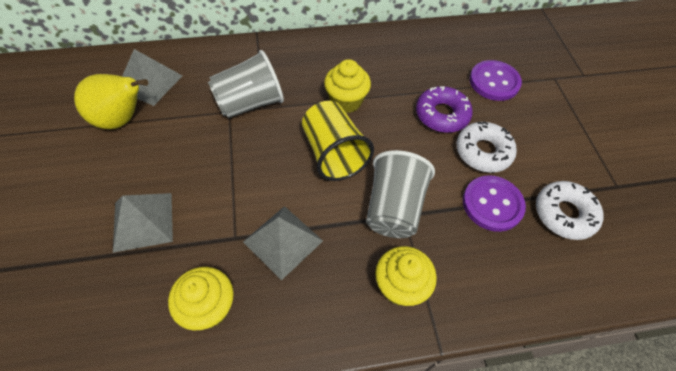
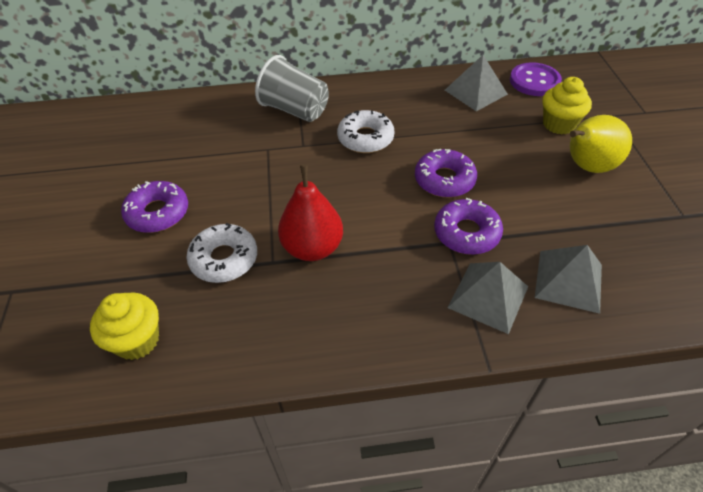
grey cup: 2 -> 1
purple button: 2 -> 1
purple donut: 1 -> 3
red pear: 0 -> 1
yellow cup: 1 -> 0
yellow cupcake: 3 -> 2

